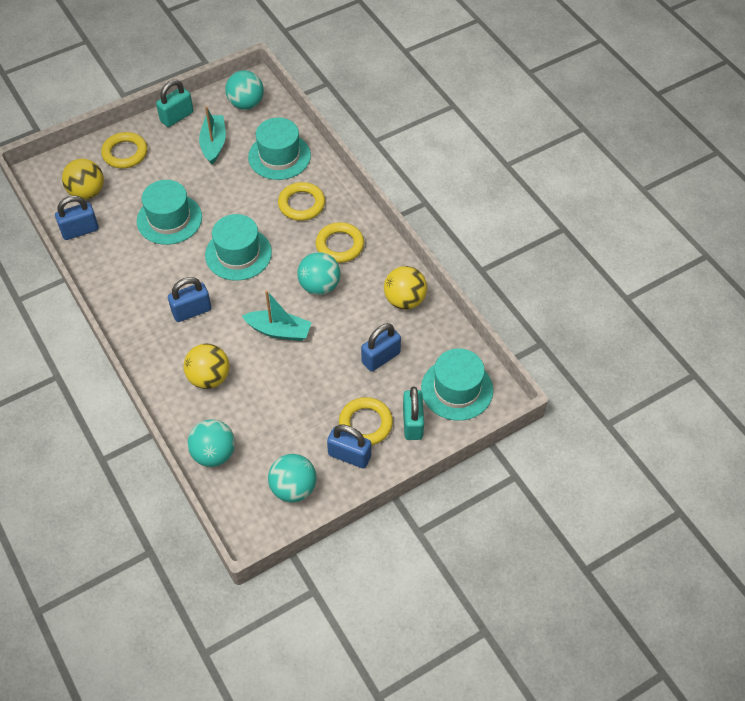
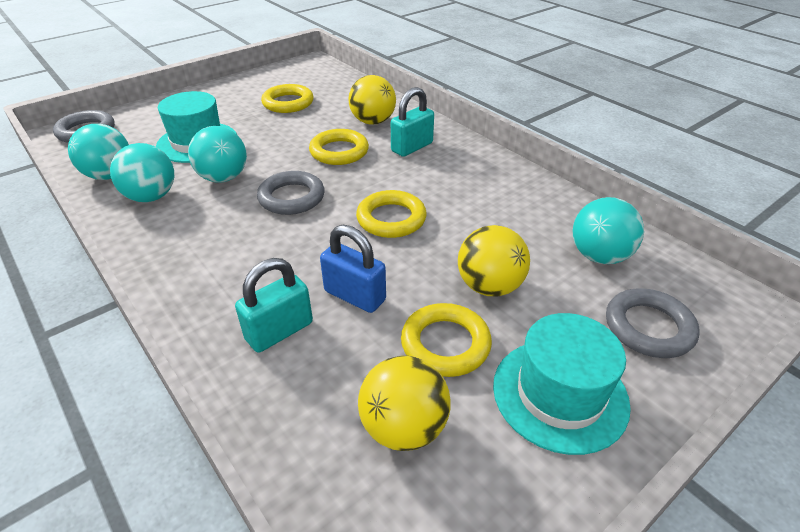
blue padlock: 4 -> 1
grey ring: 0 -> 3
turquoise boat: 2 -> 0
turquoise hat: 4 -> 2

